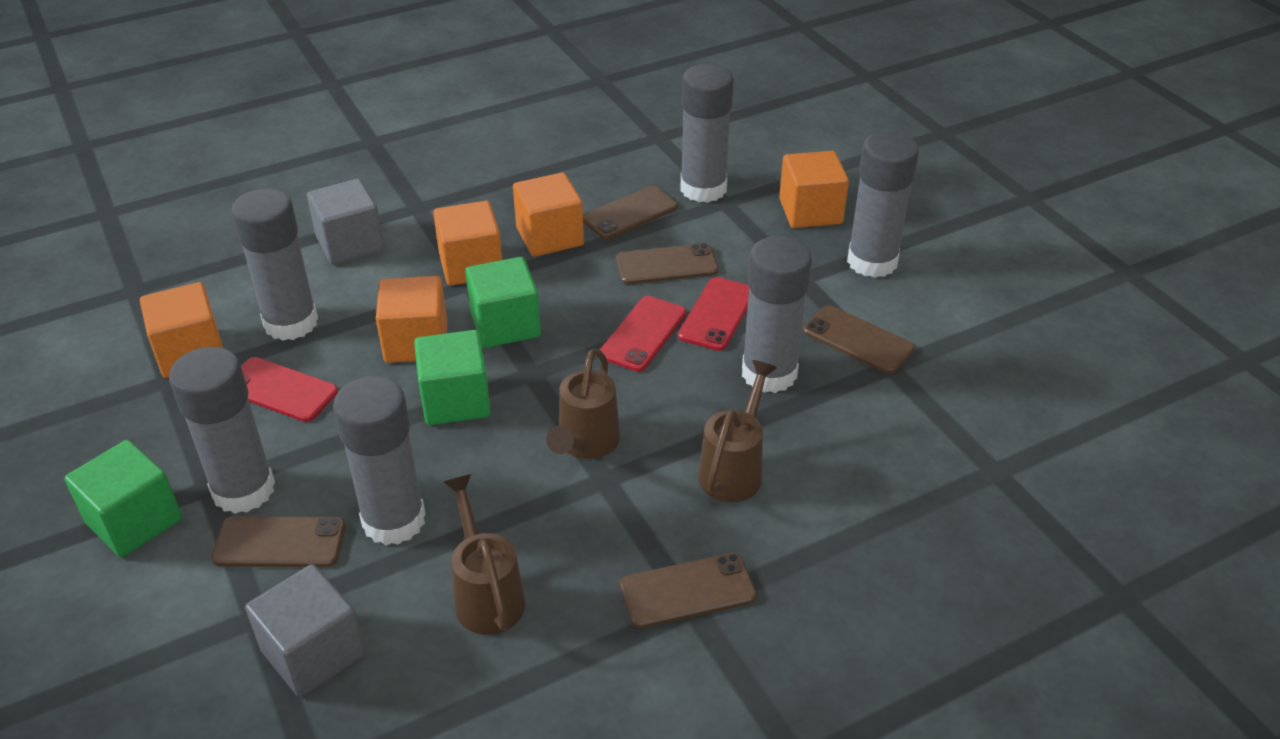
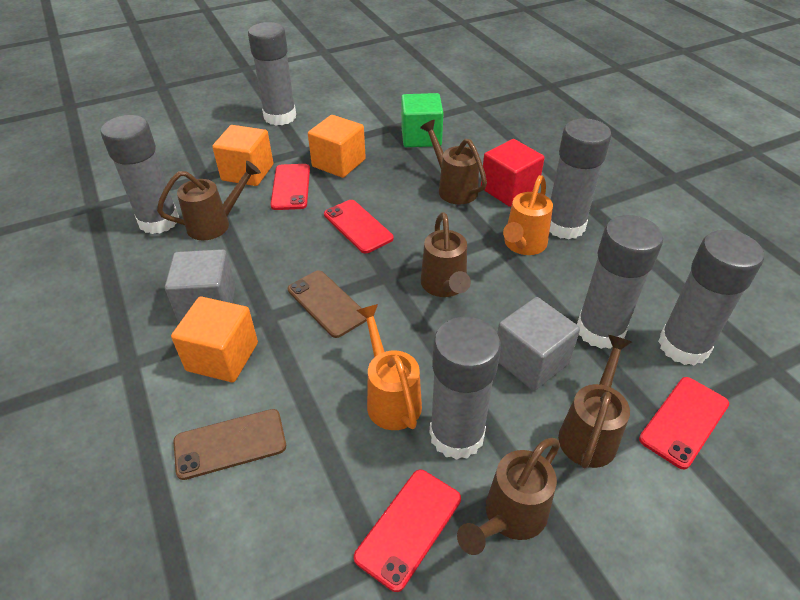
brown phone: 5 -> 2
brown watering can: 3 -> 5
green cube: 3 -> 1
orange cube: 5 -> 3
orange watering can: 0 -> 2
red cube: 0 -> 1
red phone: 3 -> 4

